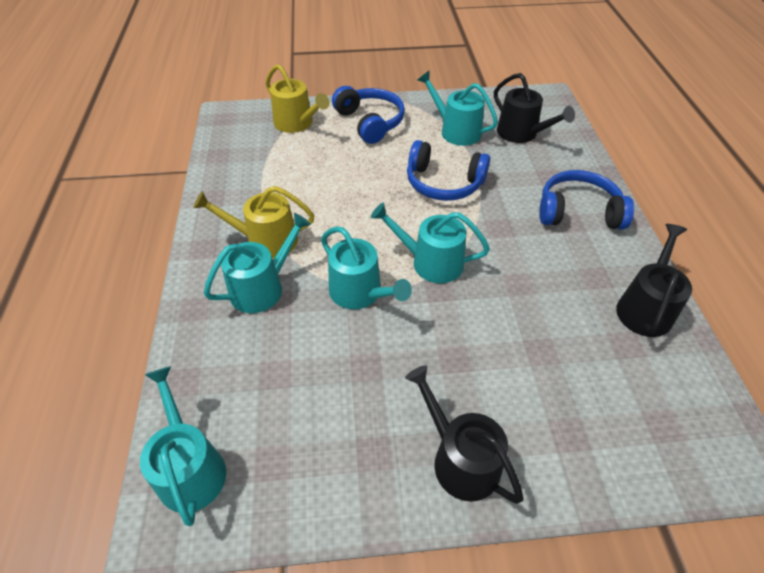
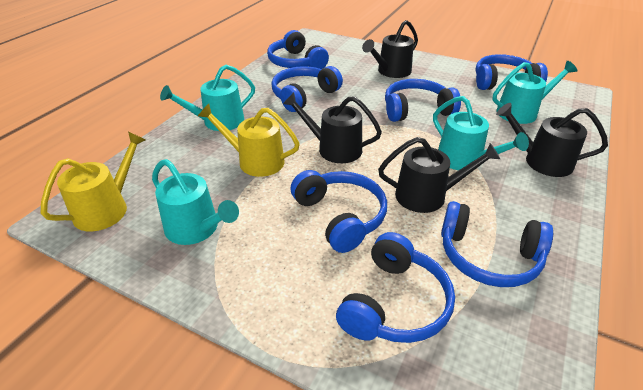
black watering can: 3 -> 4
blue headphones: 3 -> 7
turquoise watering can: 5 -> 4

